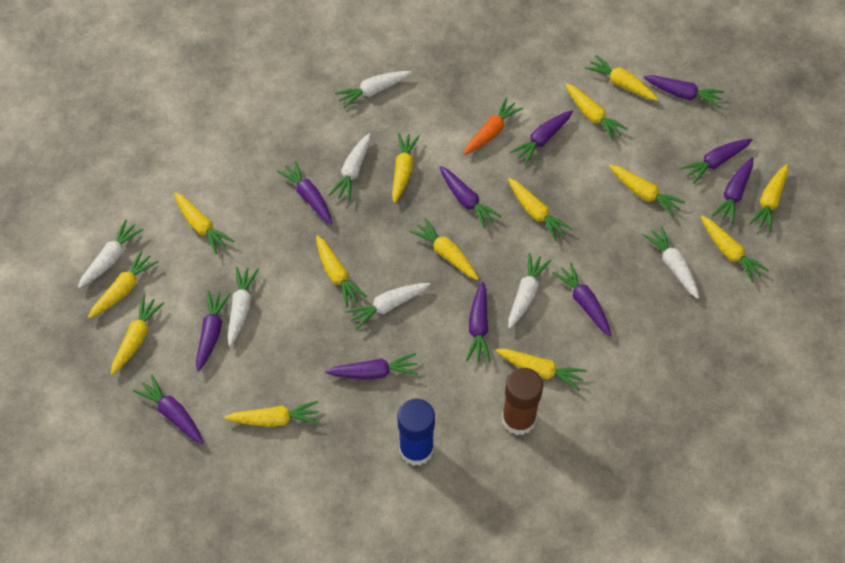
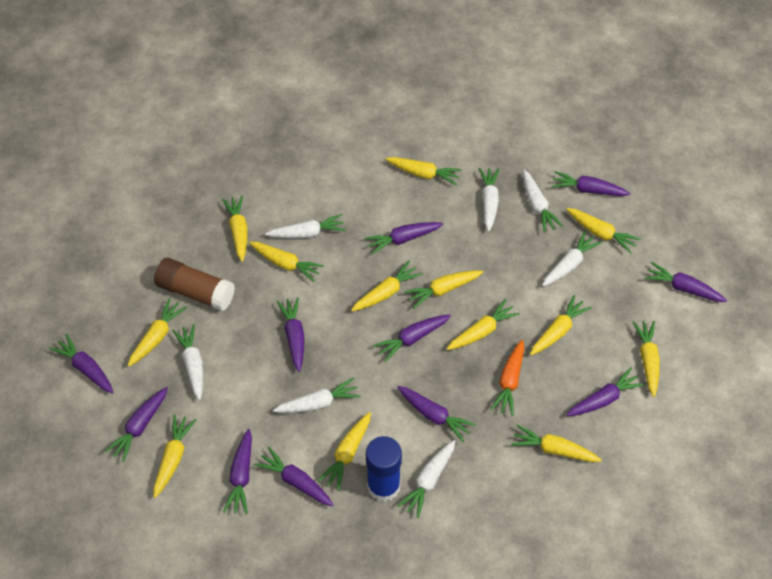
yellow carrot: 14 -> 13

